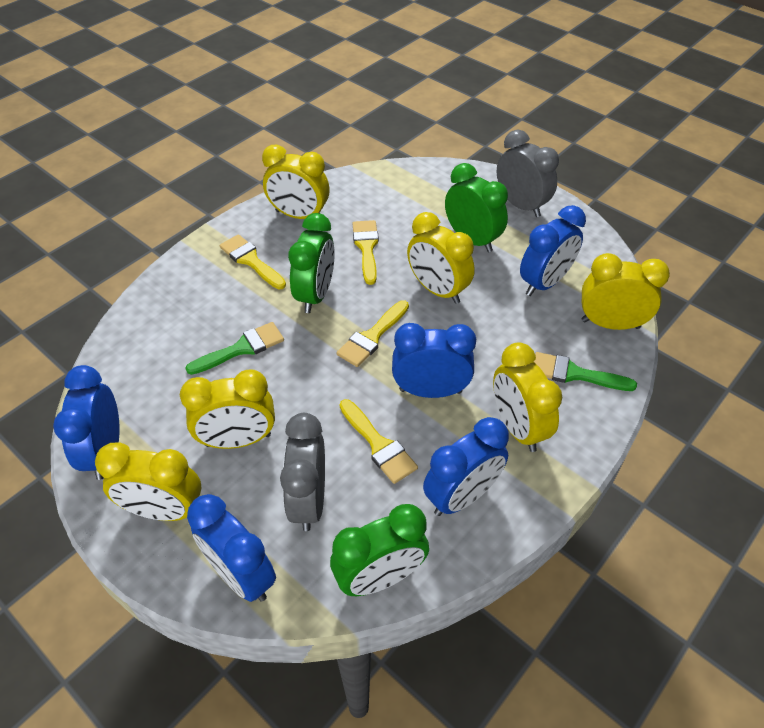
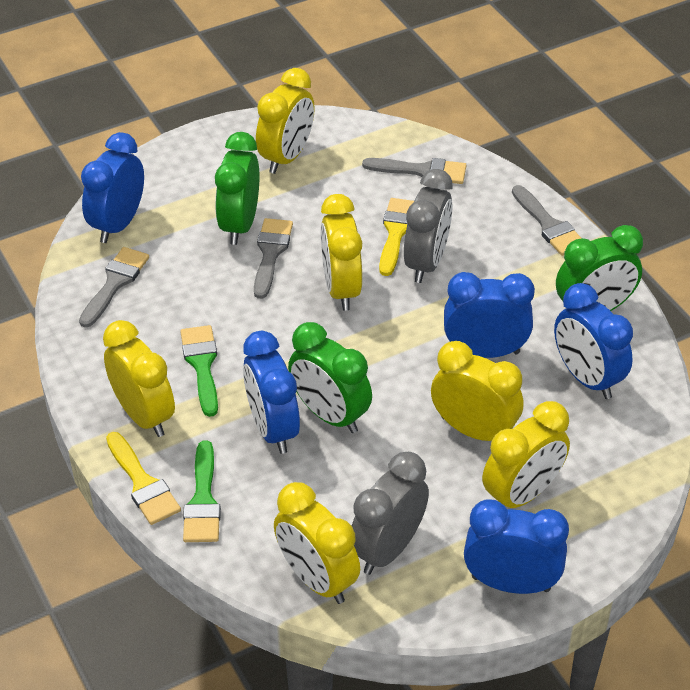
grey brush: 0 -> 4
yellow brush: 4 -> 2

